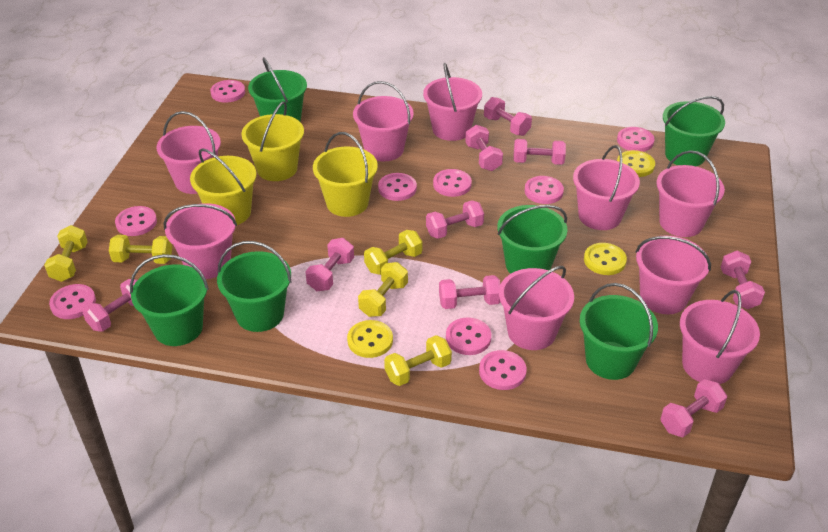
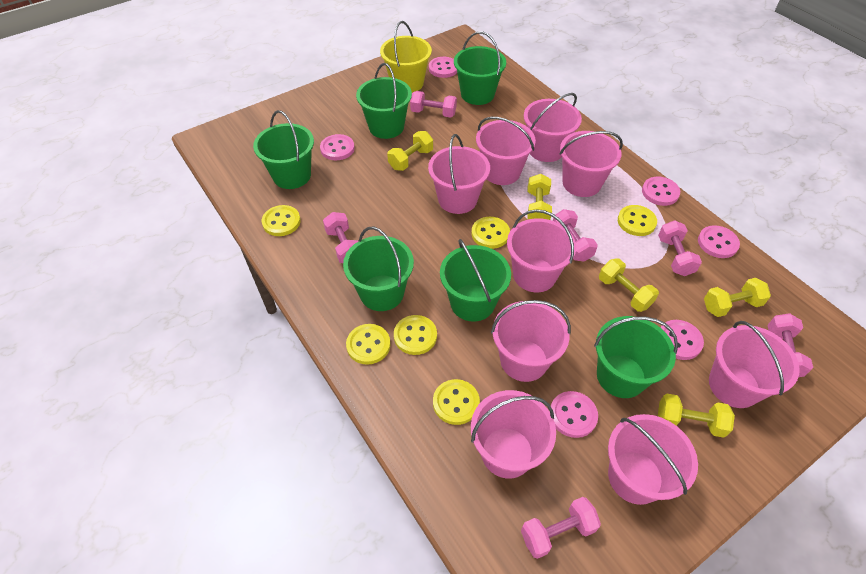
pink button: 9 -> 6
pink dumbbell: 9 -> 6
yellow bucket: 3 -> 1
yellow button: 3 -> 6

